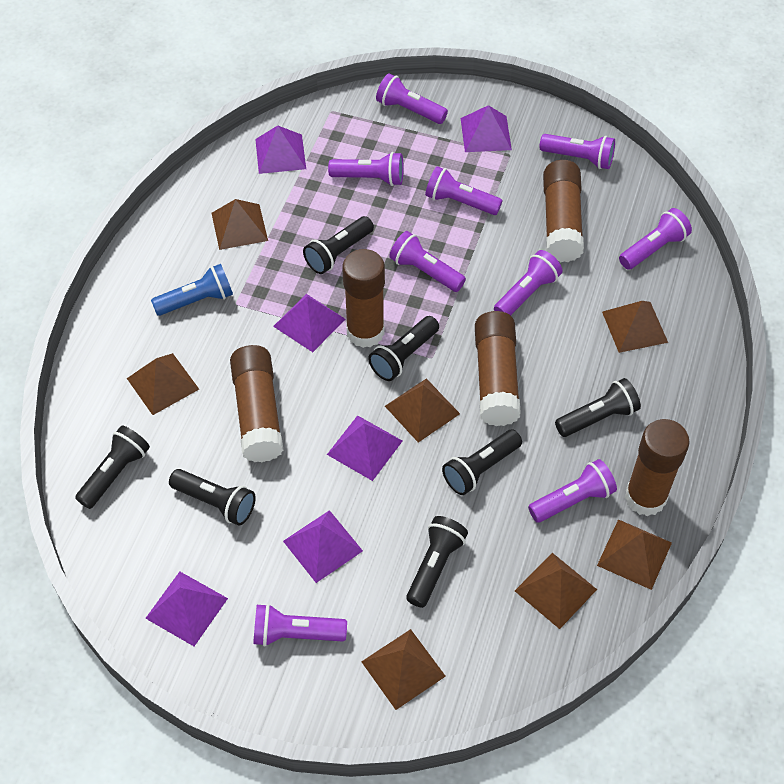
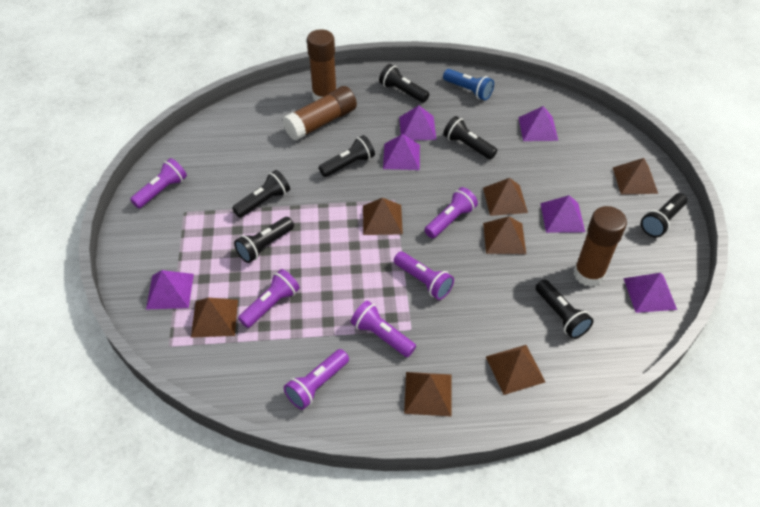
brown glue stick: 5 -> 3
purple flashlight: 9 -> 6

